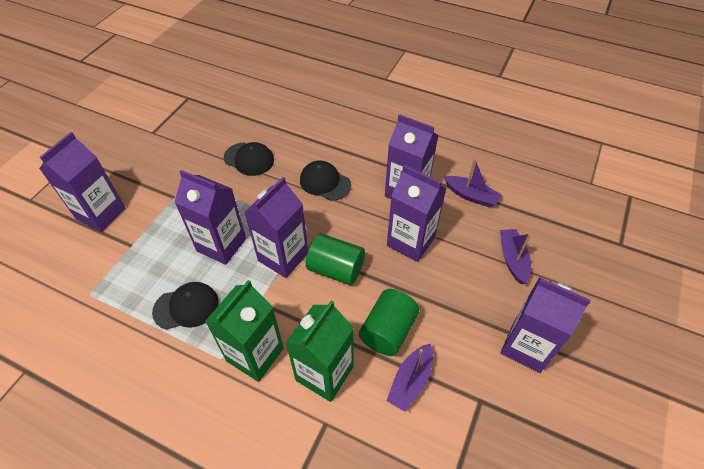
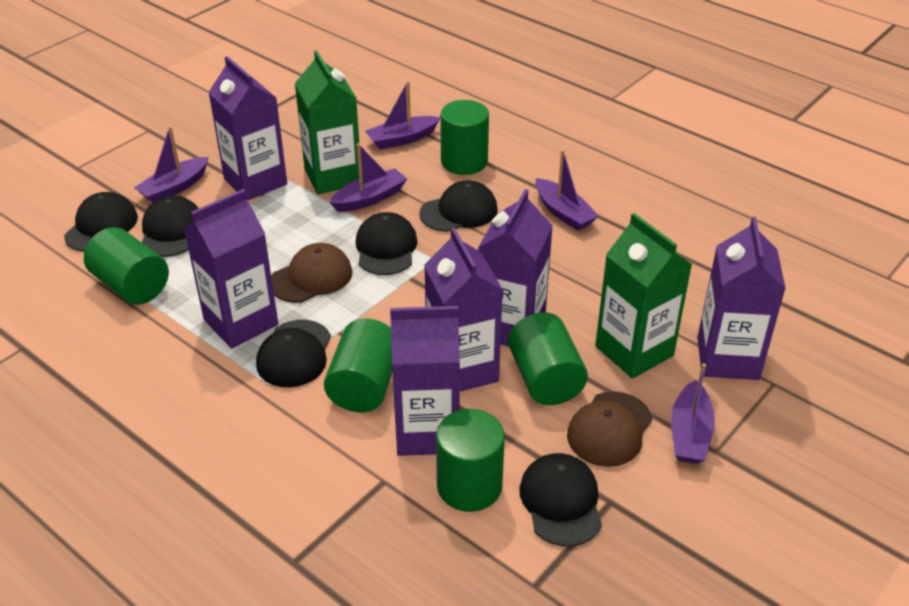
black cap: 3 -> 6
brown cap: 0 -> 2
green cylinder: 2 -> 5
purple boat: 3 -> 5

